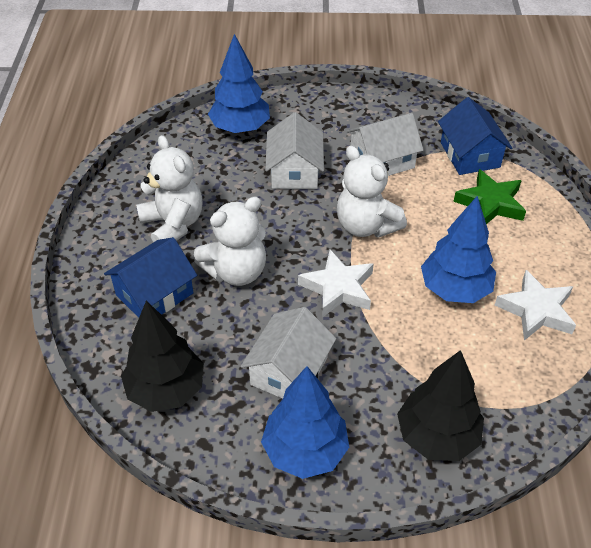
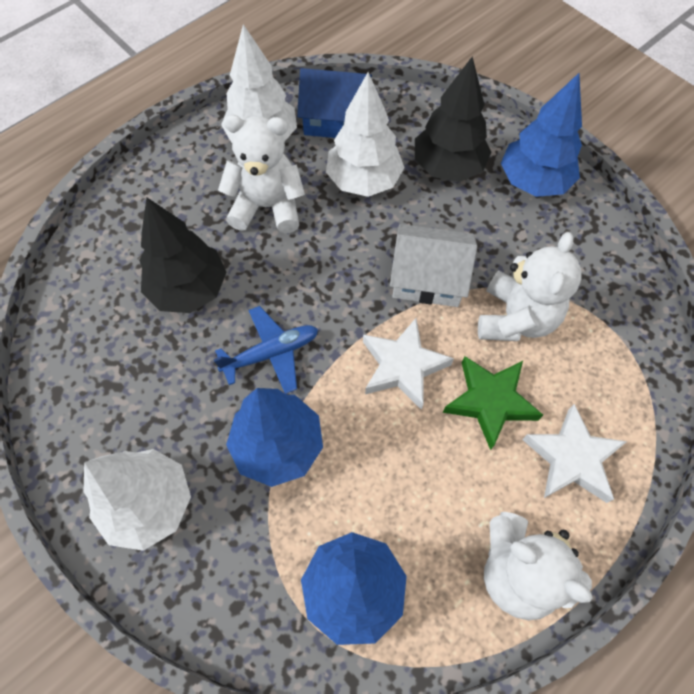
blue house: 2 -> 1
blue plane: 0 -> 1
white house: 3 -> 1
white tree: 0 -> 3

